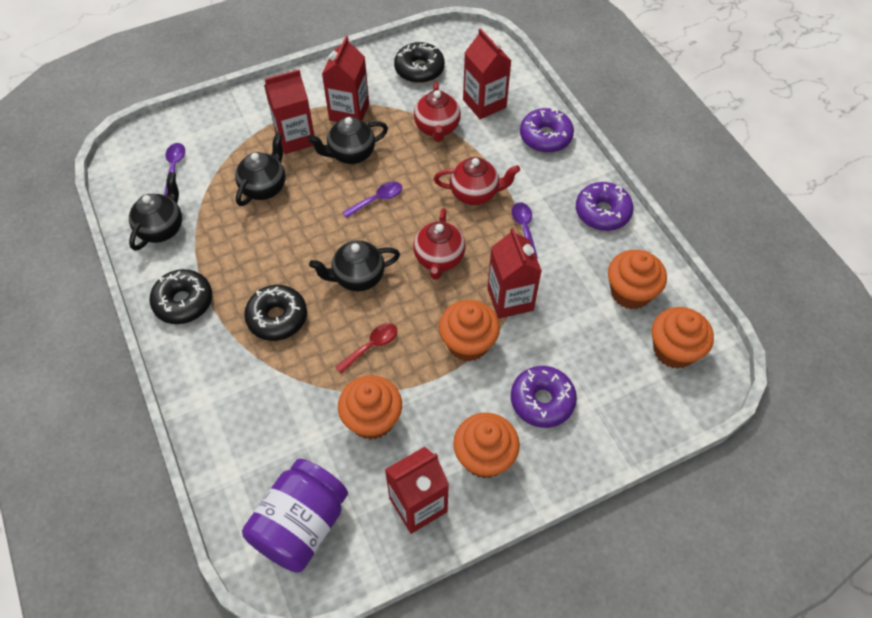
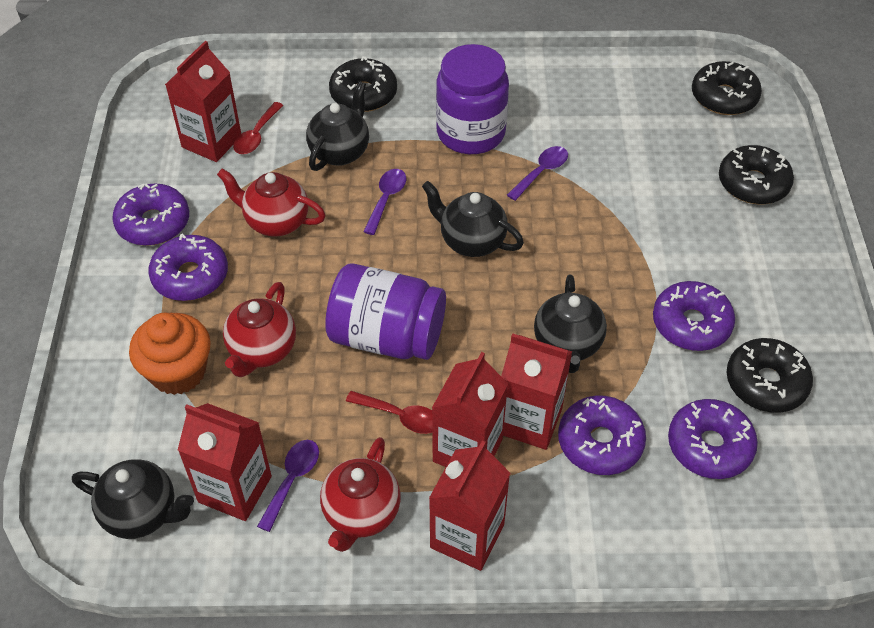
black donut: 3 -> 4
orange cupcake: 5 -> 1
purple donut: 3 -> 5
purple jar: 1 -> 2
red spoon: 1 -> 2

